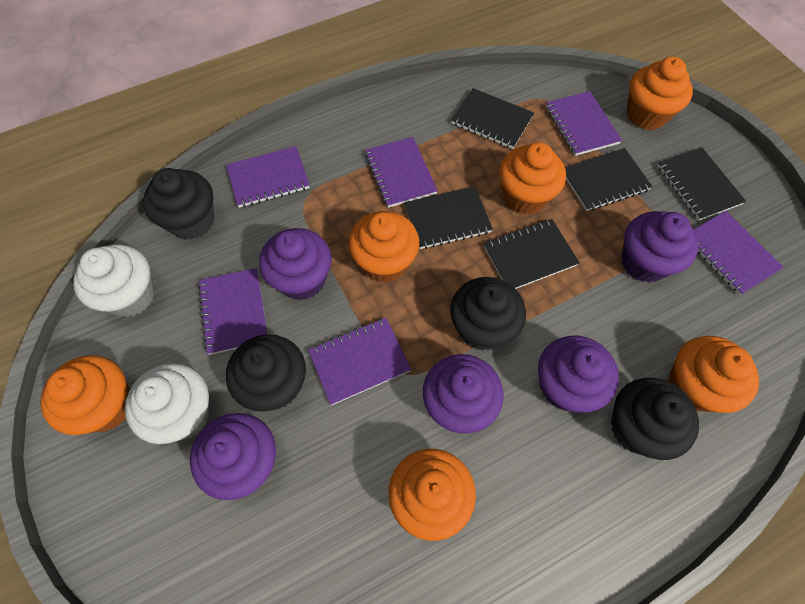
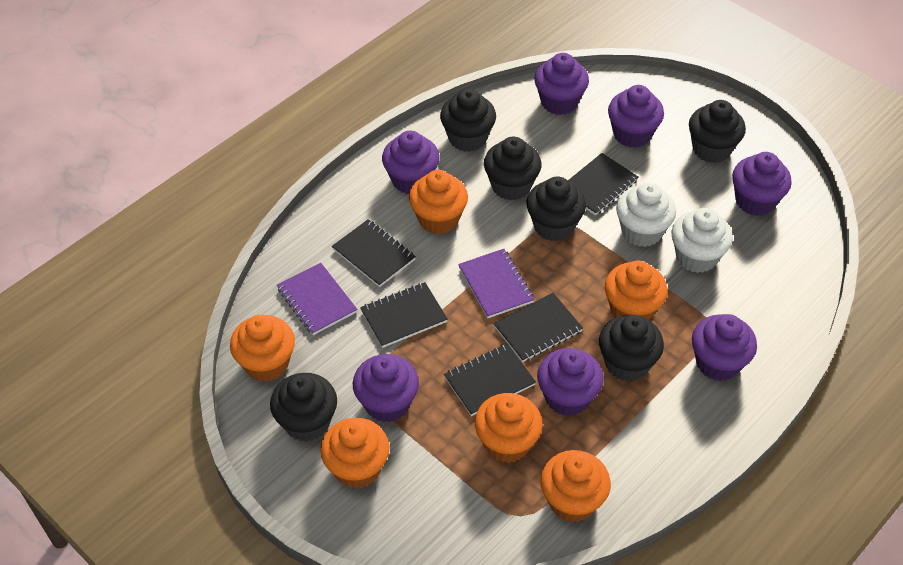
black cupcake: 4 -> 6
purple cupcake: 5 -> 7
purple notebook: 6 -> 2

